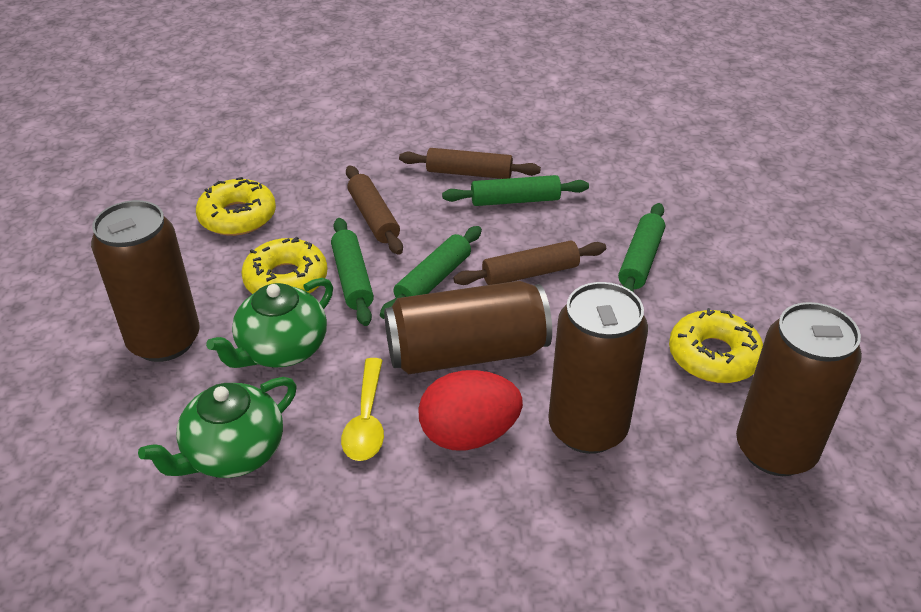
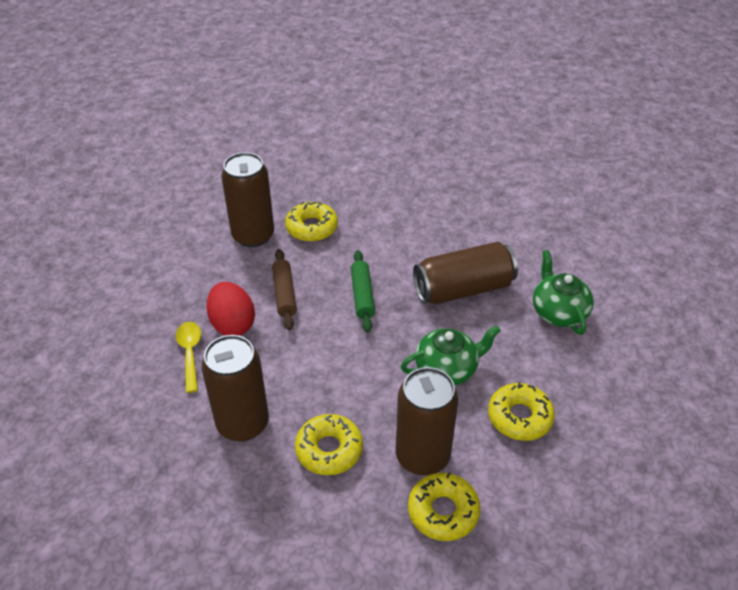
brown rolling pin: 3 -> 1
green rolling pin: 4 -> 1
yellow donut: 3 -> 4

